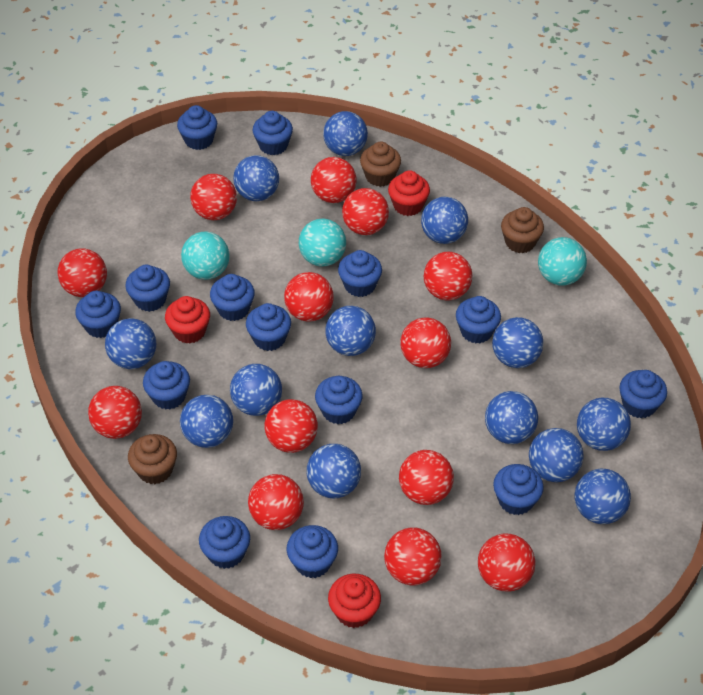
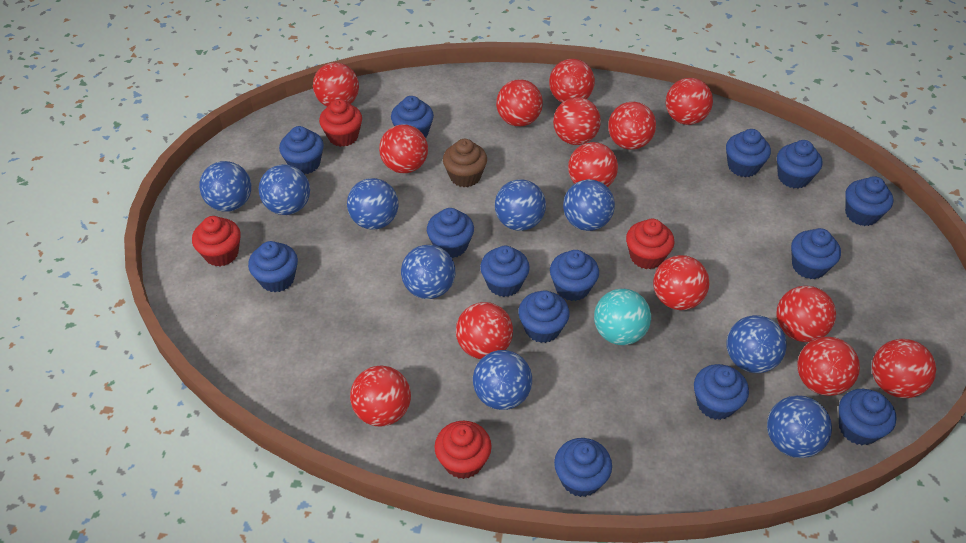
blue ball: 13 -> 9
brown cupcake: 3 -> 1
red ball: 13 -> 14
red cupcake: 3 -> 4
turquoise ball: 3 -> 1

